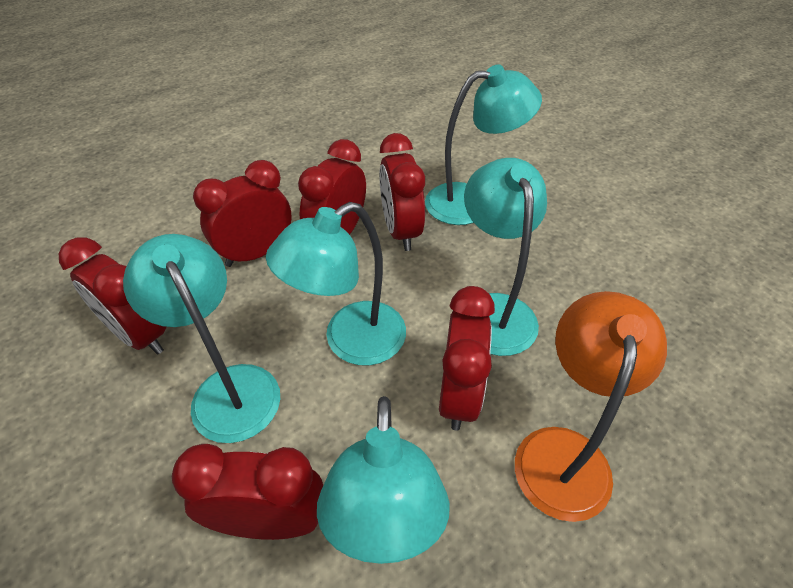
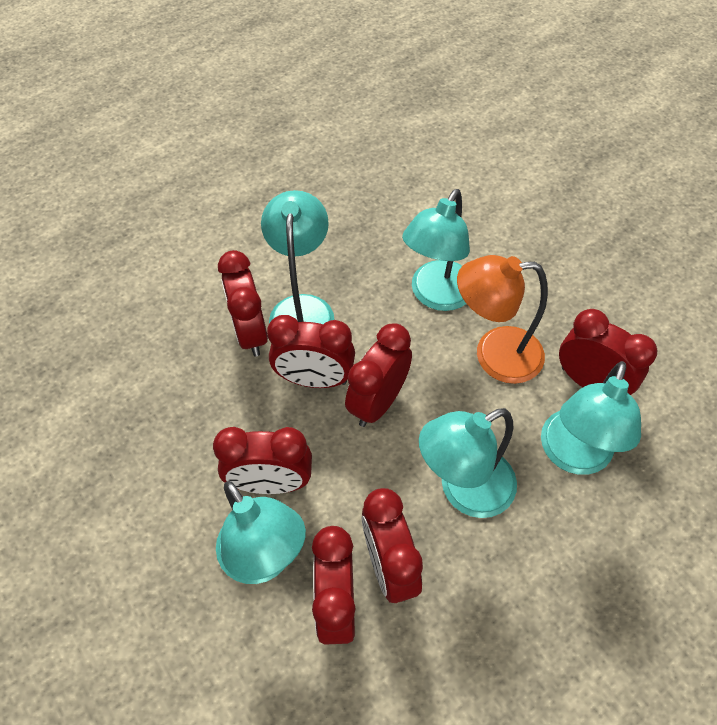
red clock: 6 -> 7

